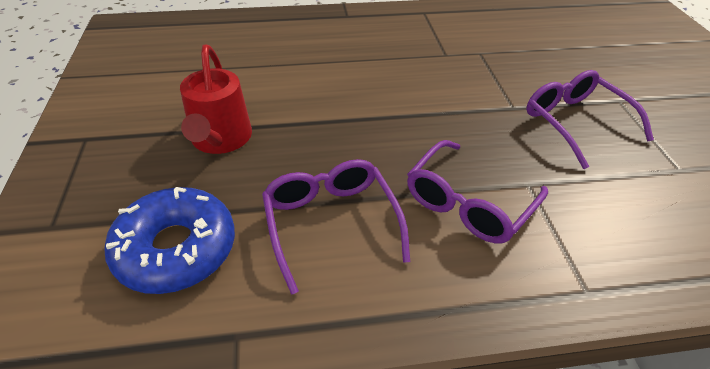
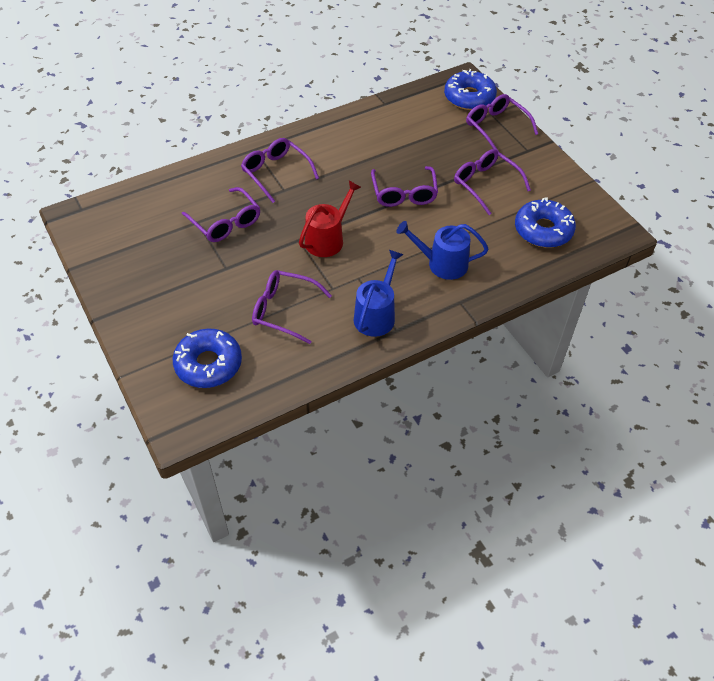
blue donut: 1 -> 3
blue watering can: 0 -> 2
purple glasses: 3 -> 6

